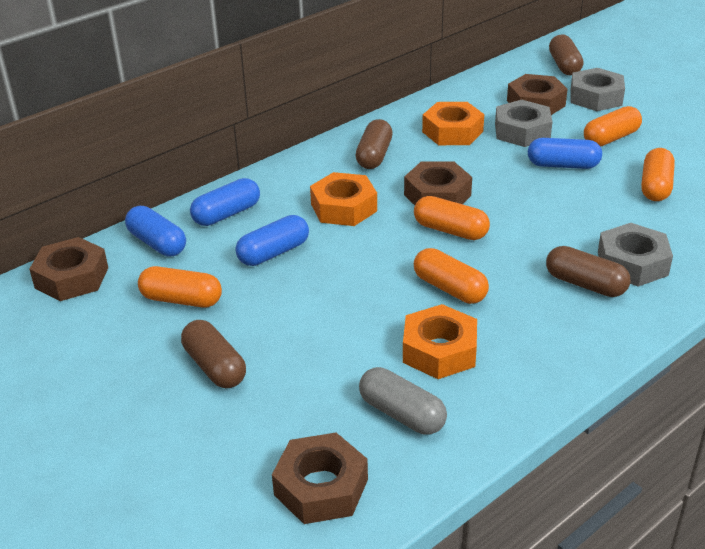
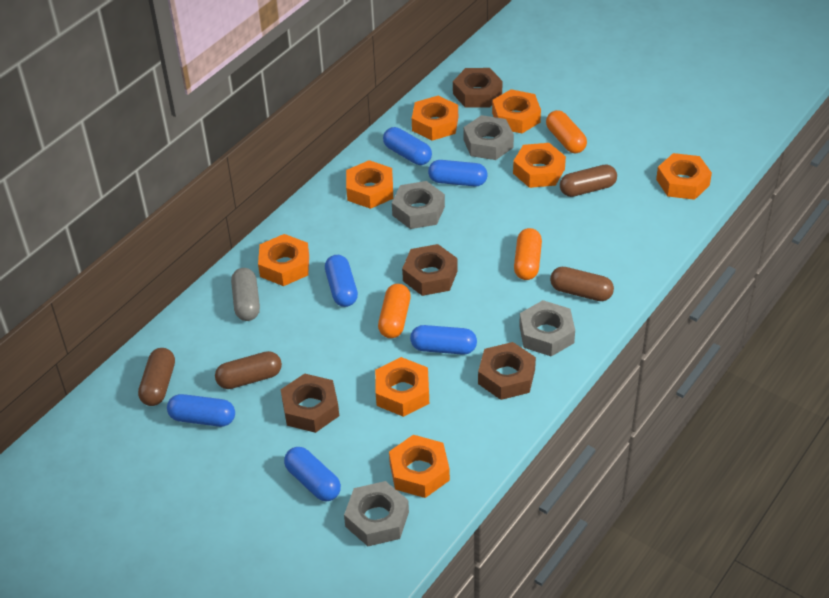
blue capsule: 4 -> 6
grey nut: 3 -> 4
orange capsule: 5 -> 3
orange nut: 3 -> 8

